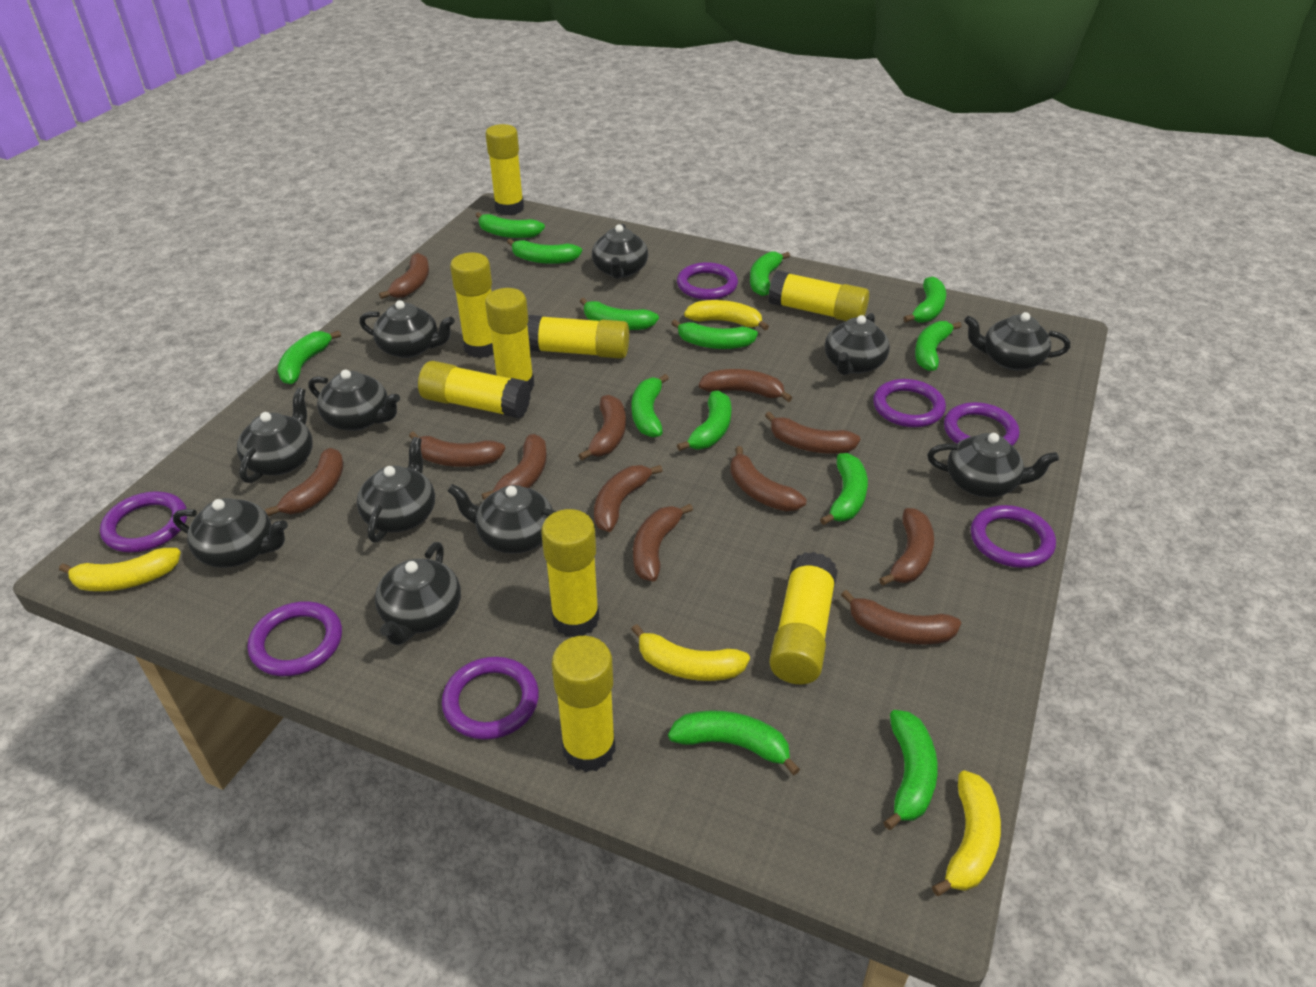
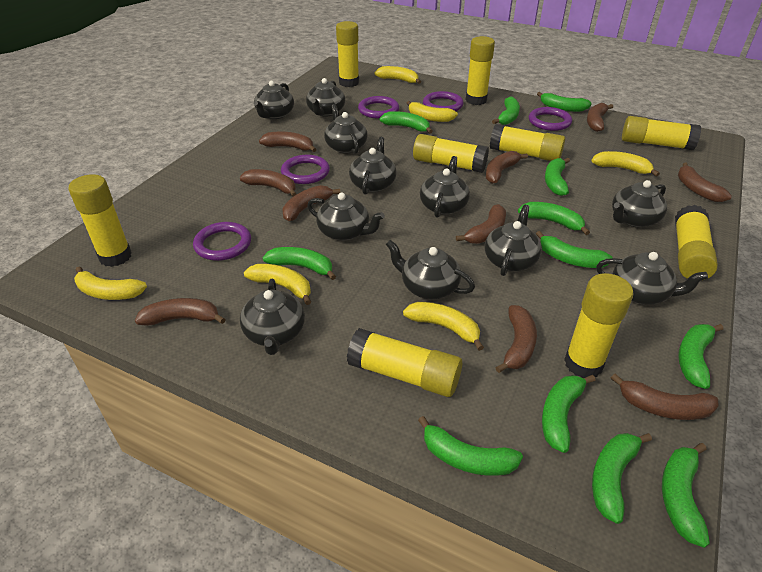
brown banana: 12 -> 10
green banana: 13 -> 12
purple ring: 7 -> 5
yellow banana: 4 -> 6

